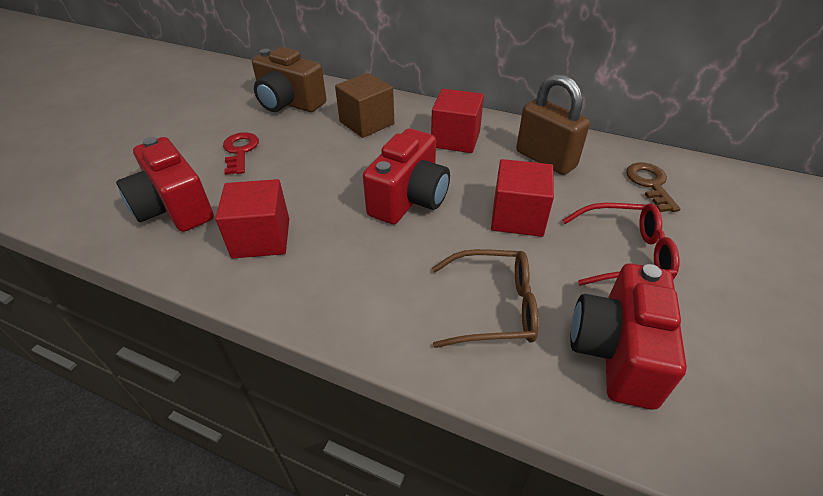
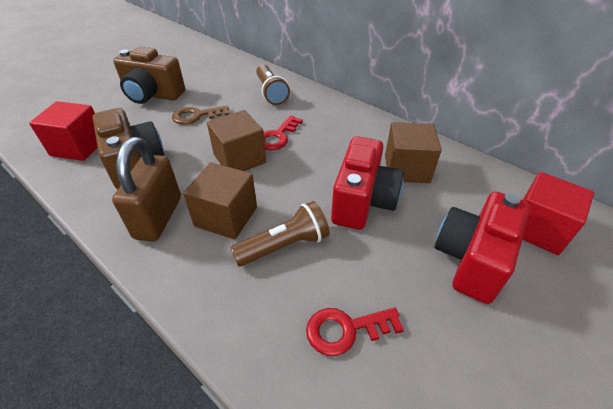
brown camera: 1 -> 2
brown cube: 1 -> 3
brown flashlight: 0 -> 2
brown glasses: 1 -> 0
red camera: 3 -> 2
red cube: 3 -> 2
red glasses: 1 -> 0
red key: 1 -> 2

